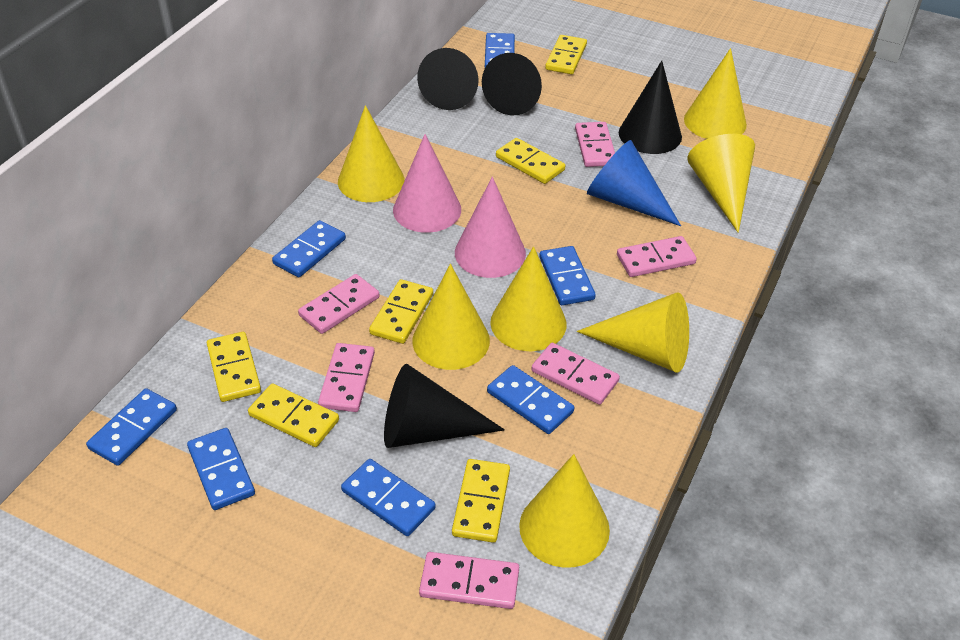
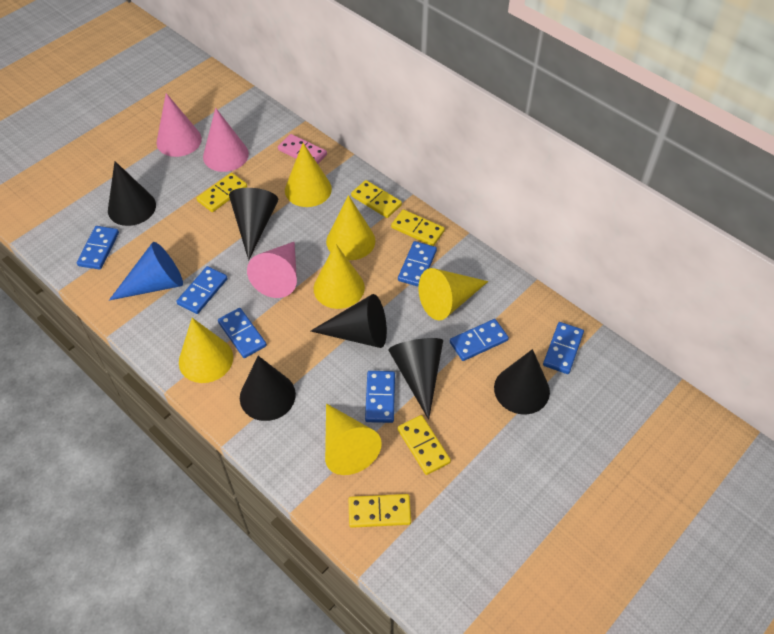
black cone: 4 -> 6
pink cone: 2 -> 3
pink domino: 6 -> 1
yellow cone: 7 -> 6
yellow domino: 6 -> 5

